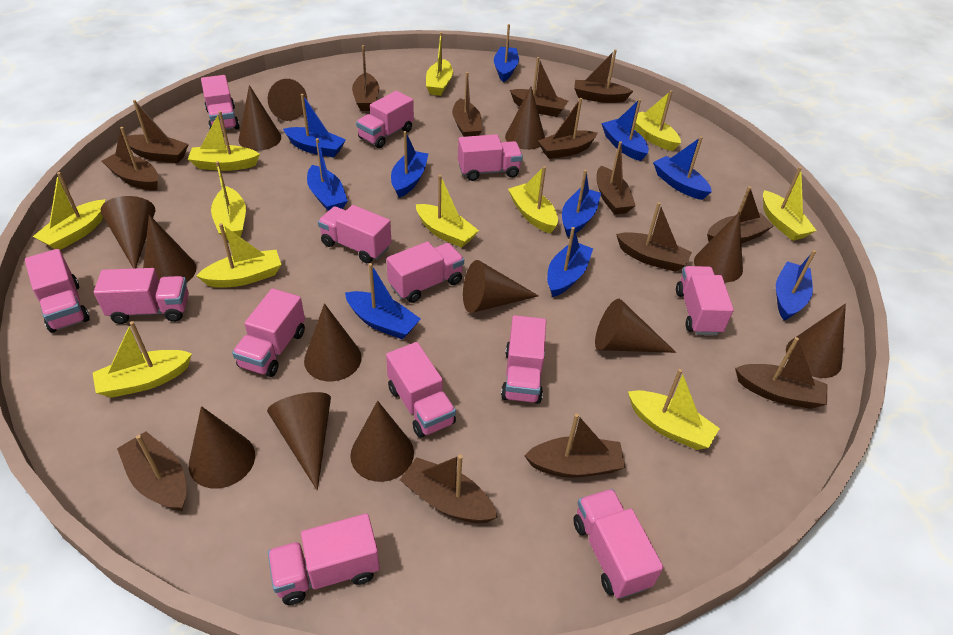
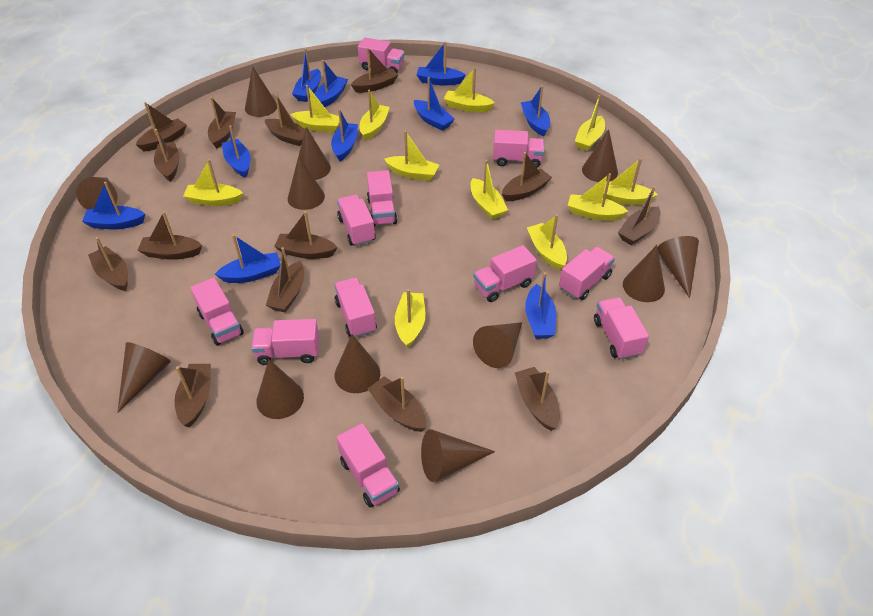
brown cone: 13 -> 12
pink truck: 13 -> 11

